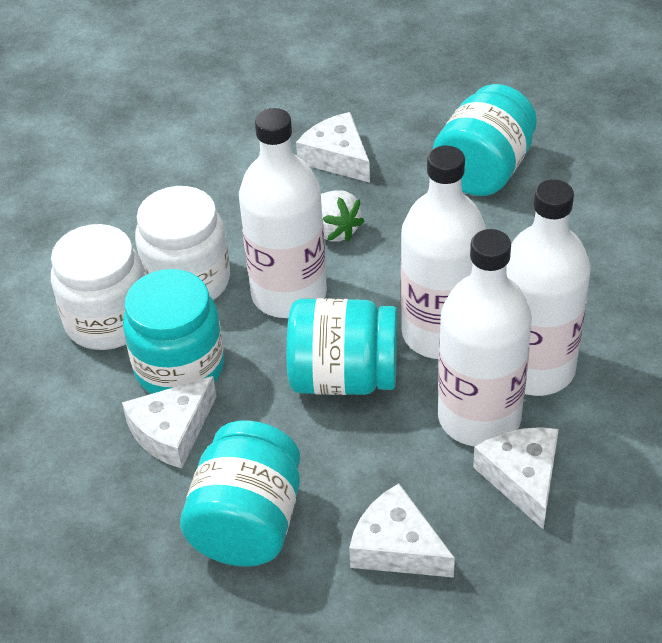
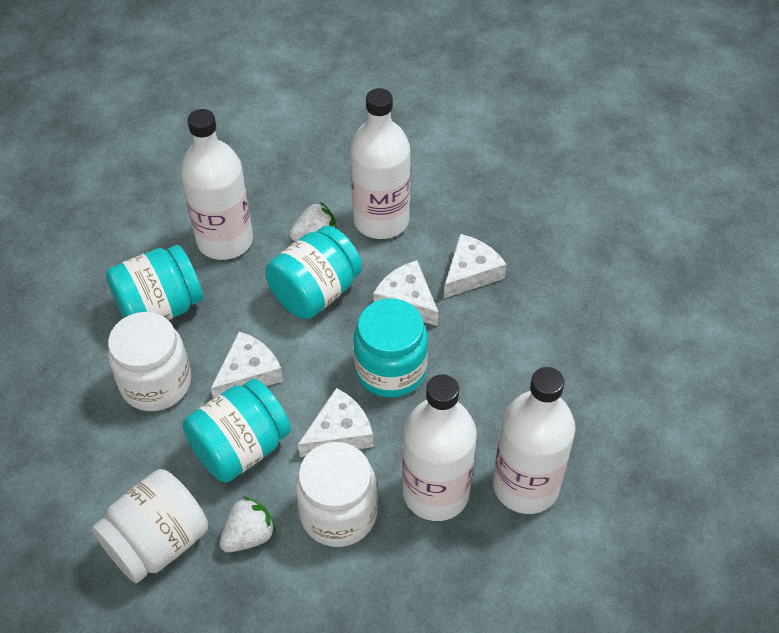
white jar: 2 -> 3
white strawberry: 1 -> 2

